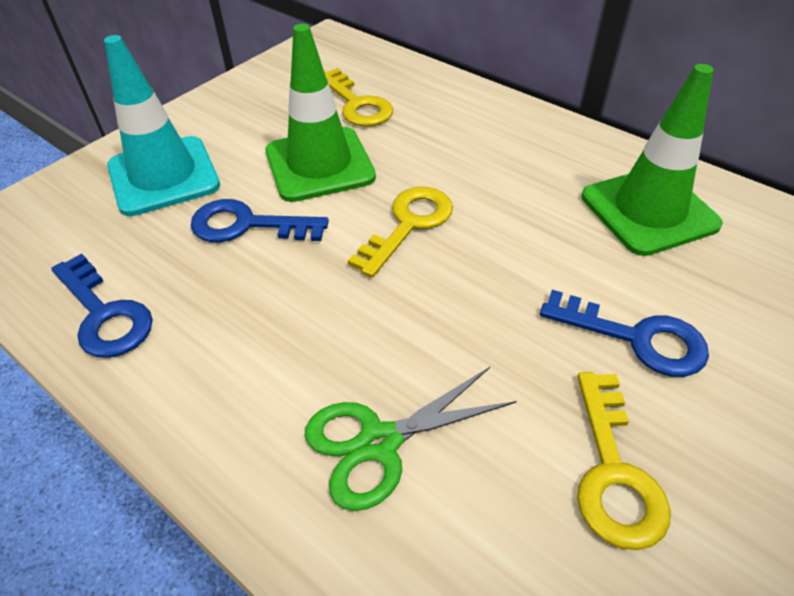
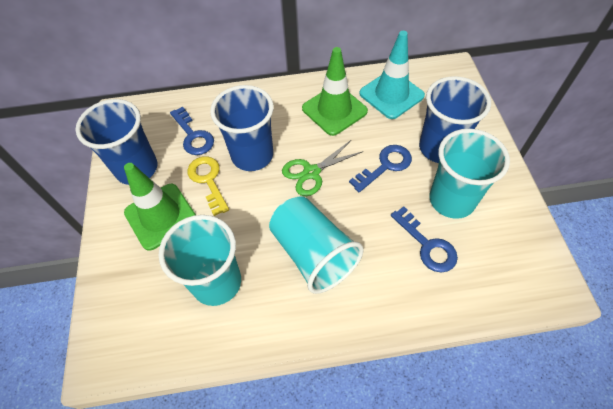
blue cup: 0 -> 3
turquoise cup: 0 -> 3
yellow key: 3 -> 1

